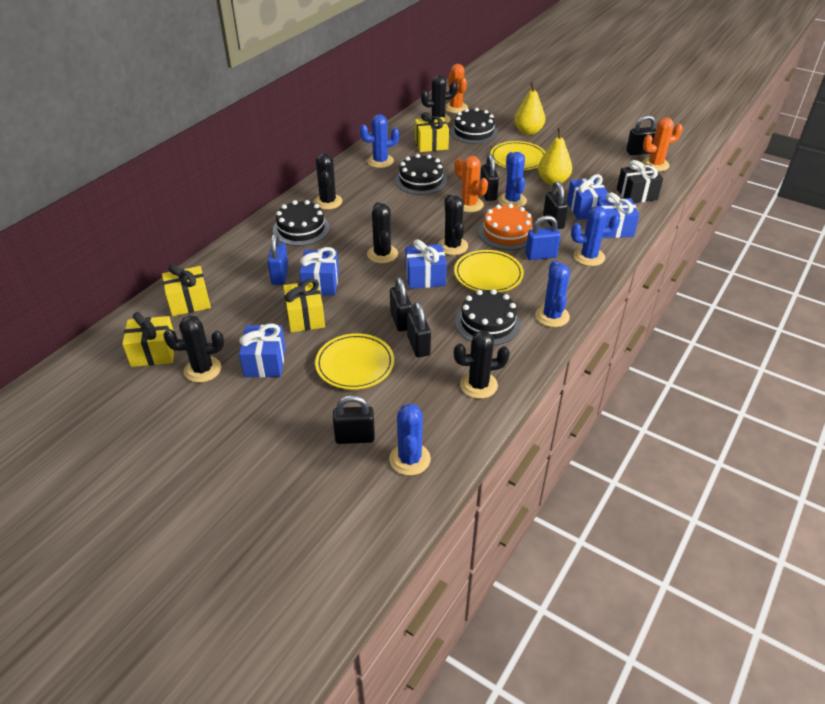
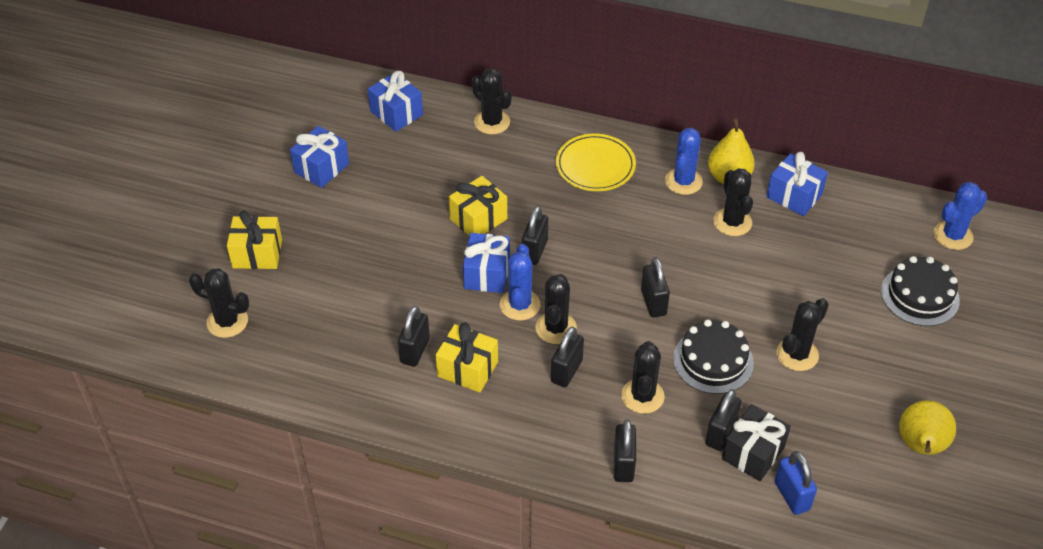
black cake: 4 -> 2
blue cactus: 5 -> 3
blue gift: 5 -> 4
blue padlock: 2 -> 1
orange cactus: 3 -> 0
orange cake: 1 -> 0
yellow gift: 4 -> 3
yellow plate: 3 -> 1

